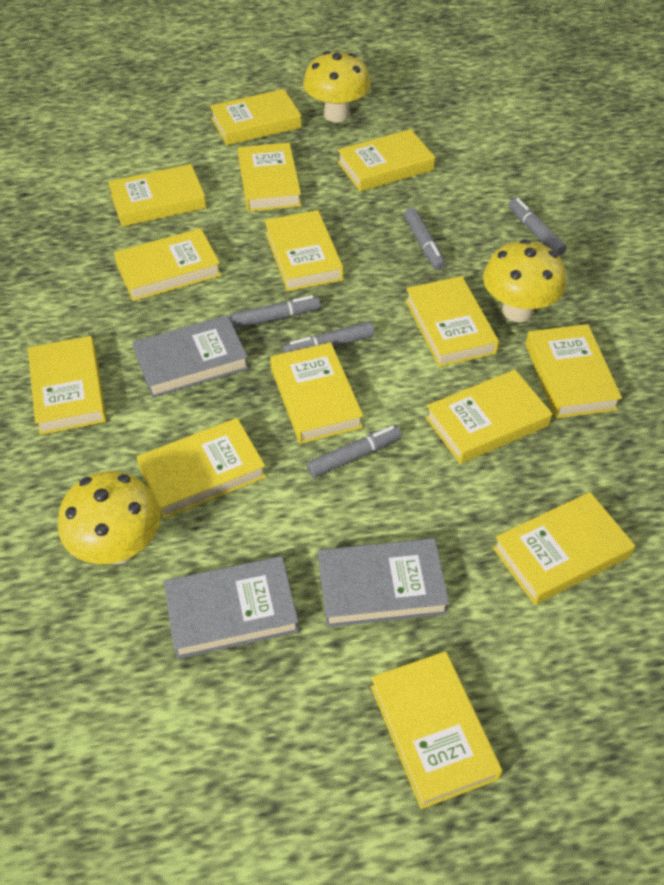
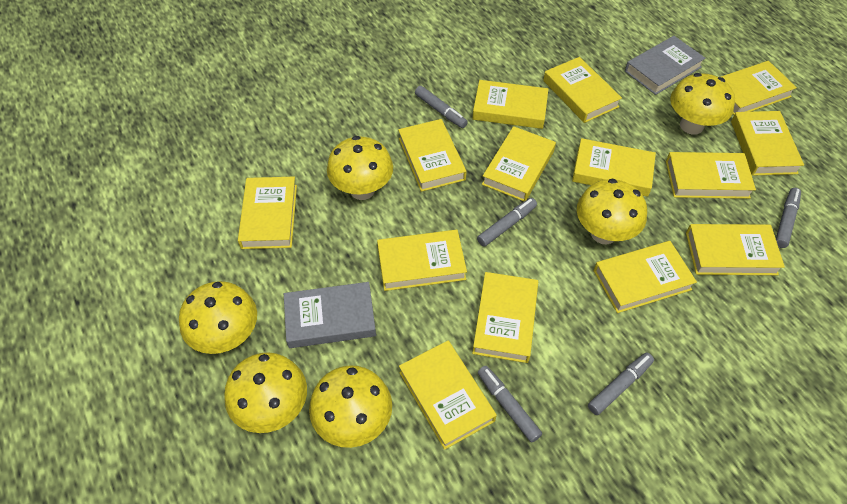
grey book: 3 -> 2
yellow mushroom: 3 -> 6

